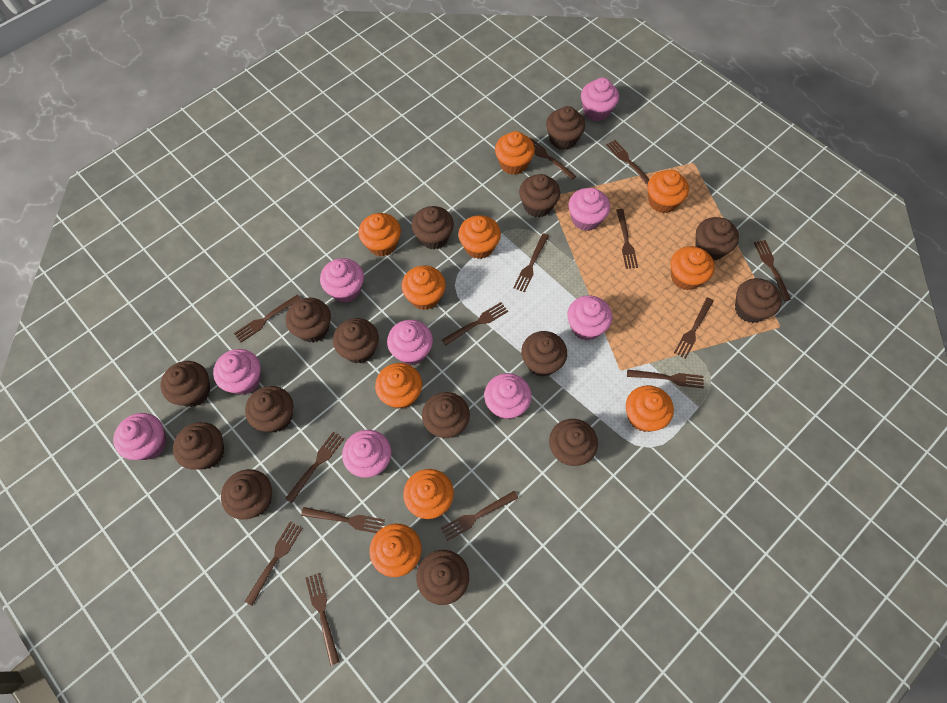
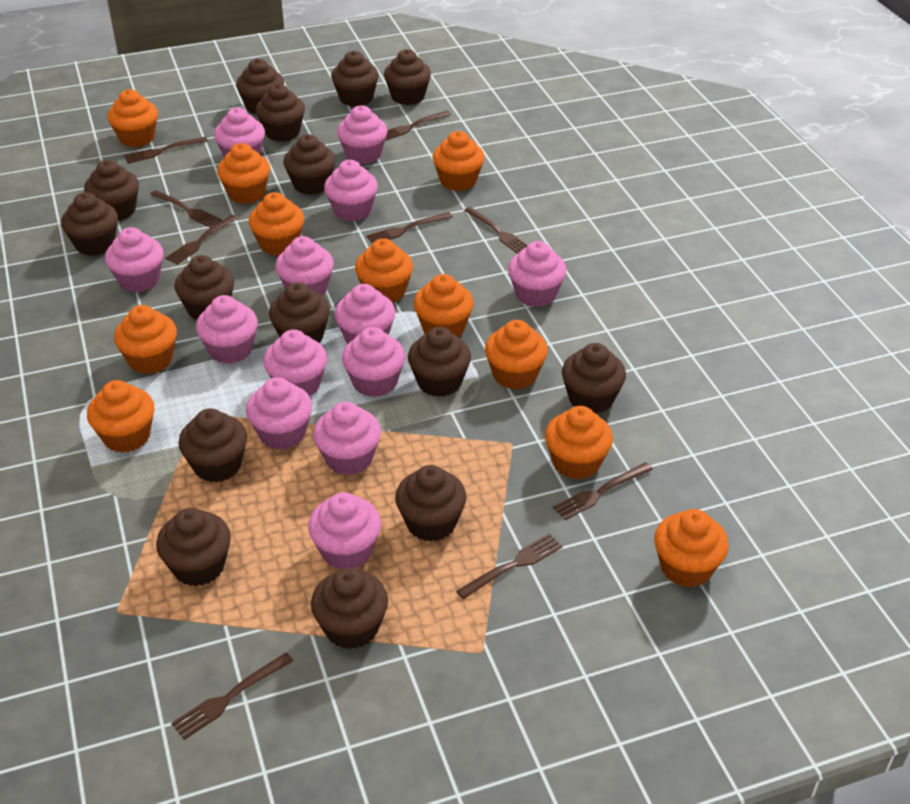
brown fork: 14 -> 9
orange cupcake: 10 -> 11
pink cupcake: 9 -> 13

